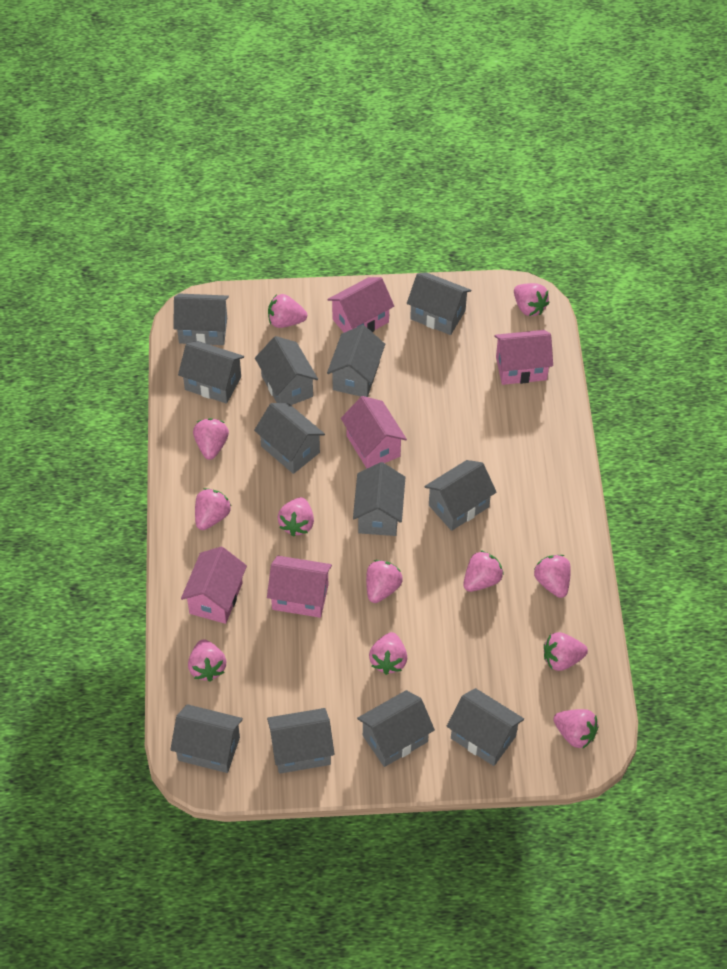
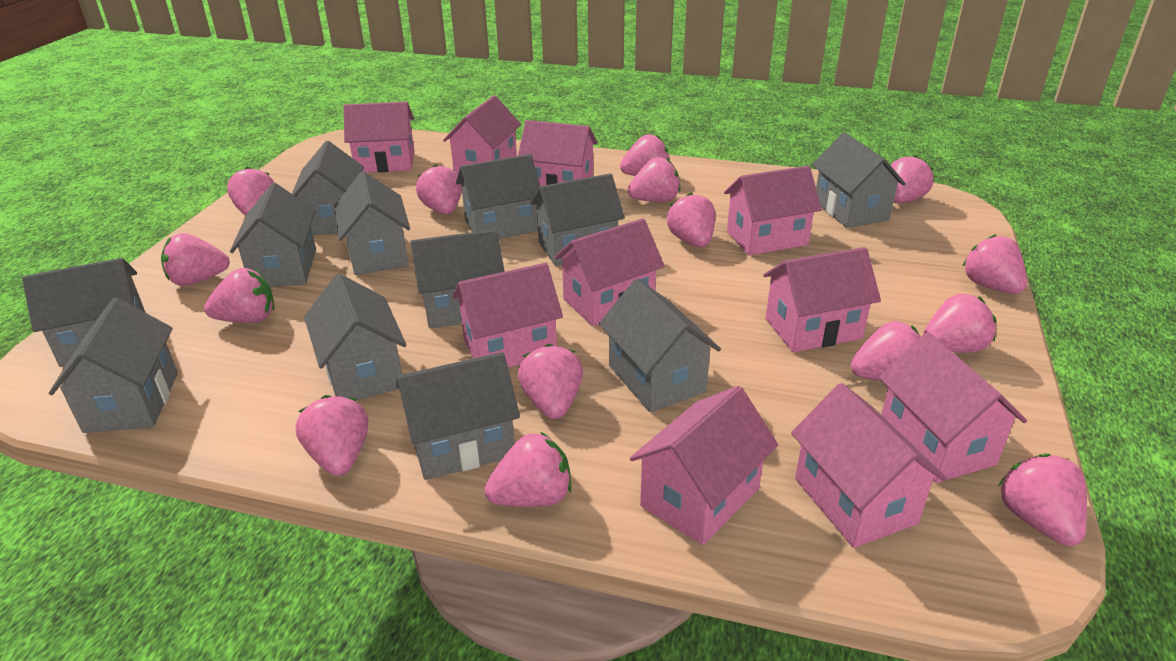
pink house: 5 -> 10
pink strawberry: 12 -> 15

